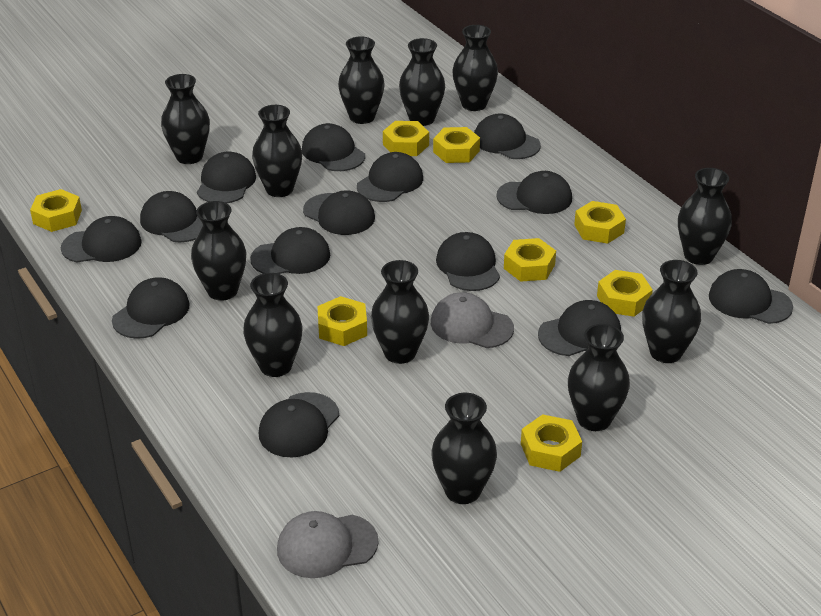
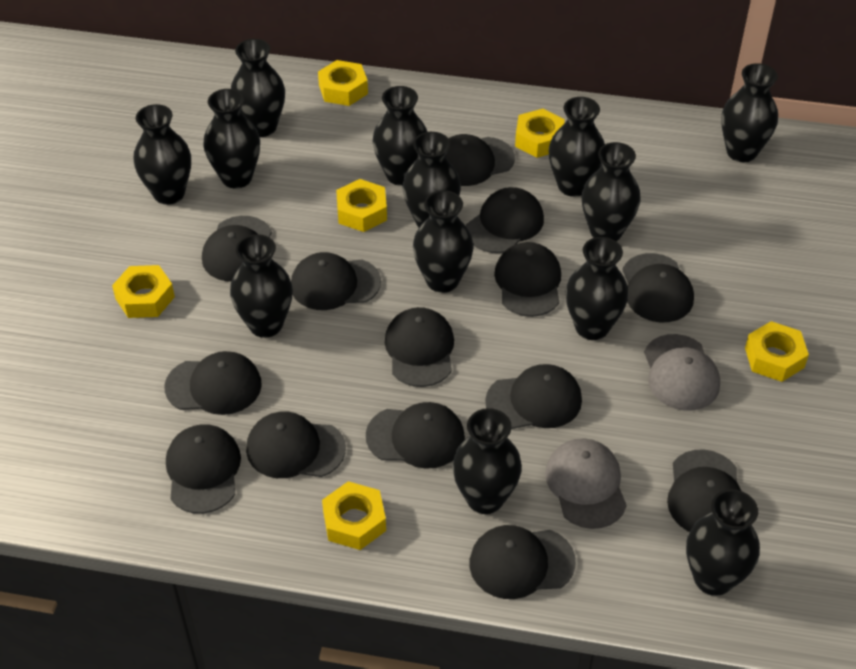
black vase: 12 -> 13
yellow nut: 8 -> 6

